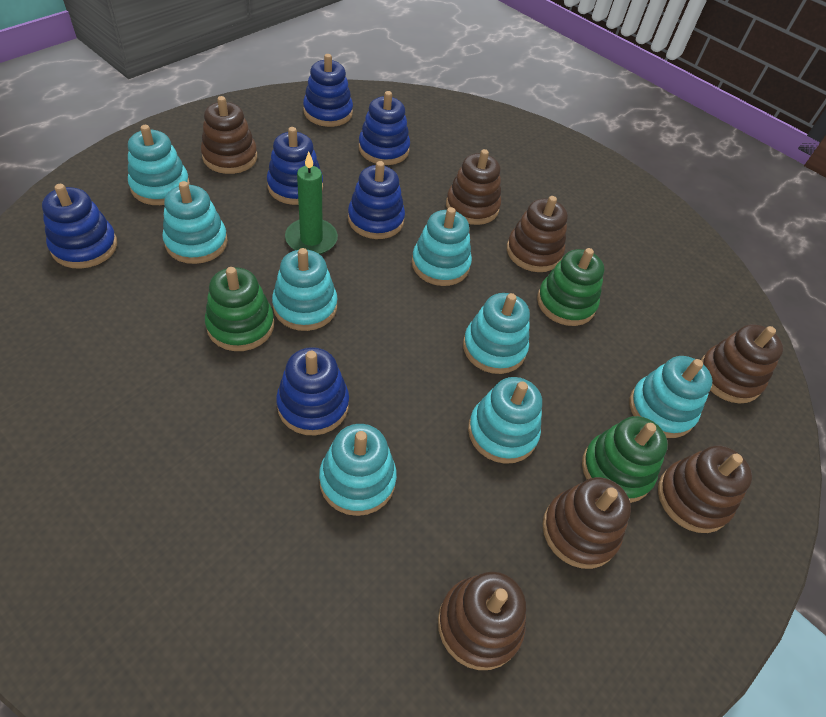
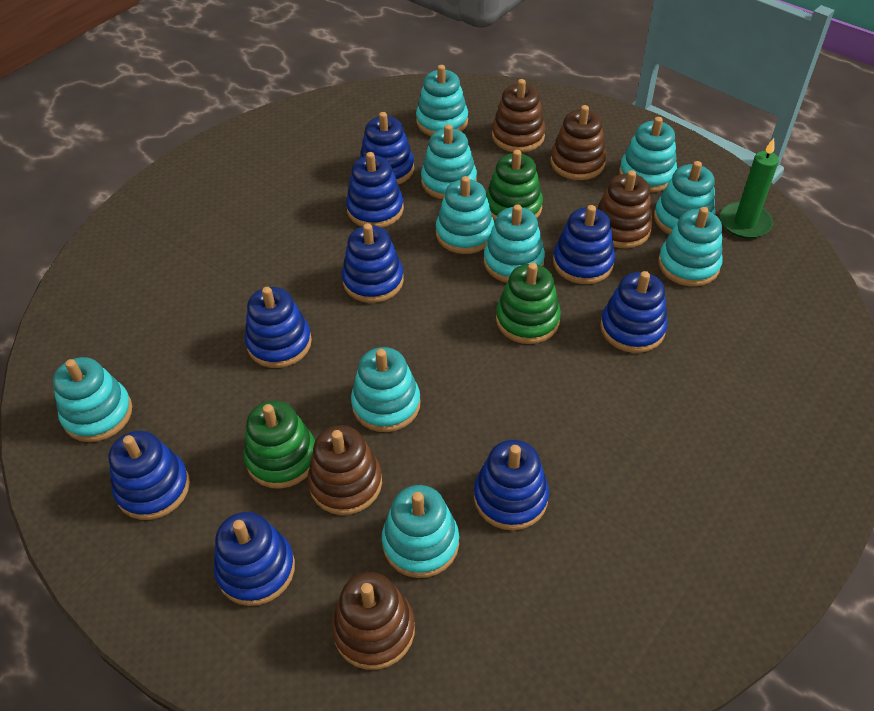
blue stacking toy: 6 -> 9
brown stacking toy: 7 -> 5
turquoise stacking toy: 8 -> 10

